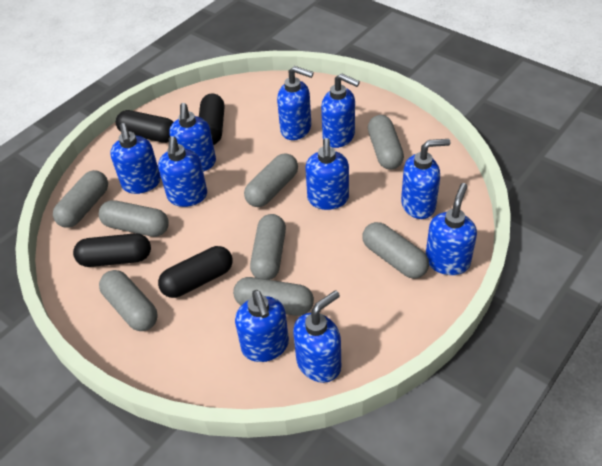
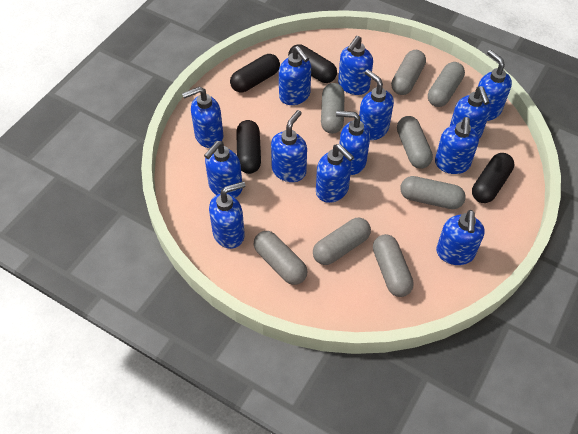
blue soap dispenser: 10 -> 13

